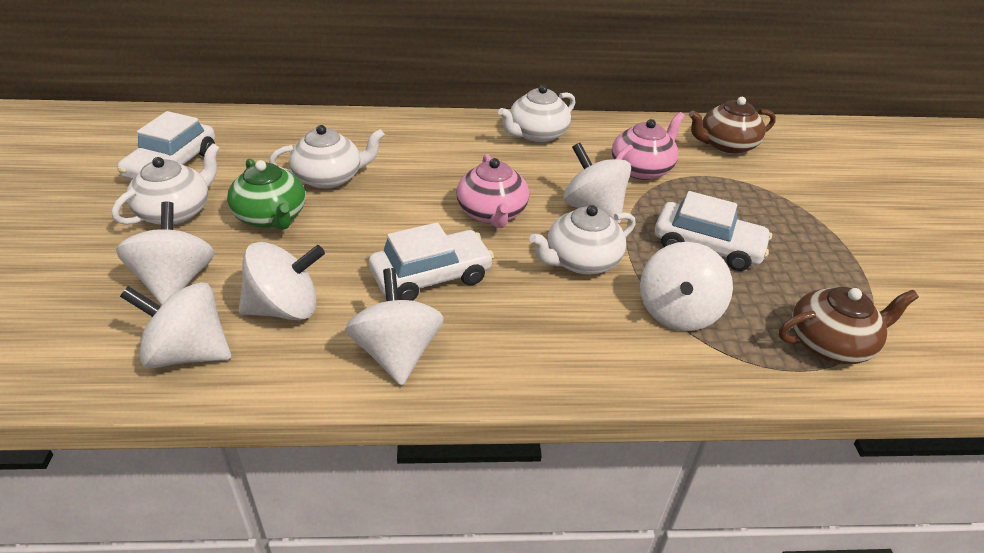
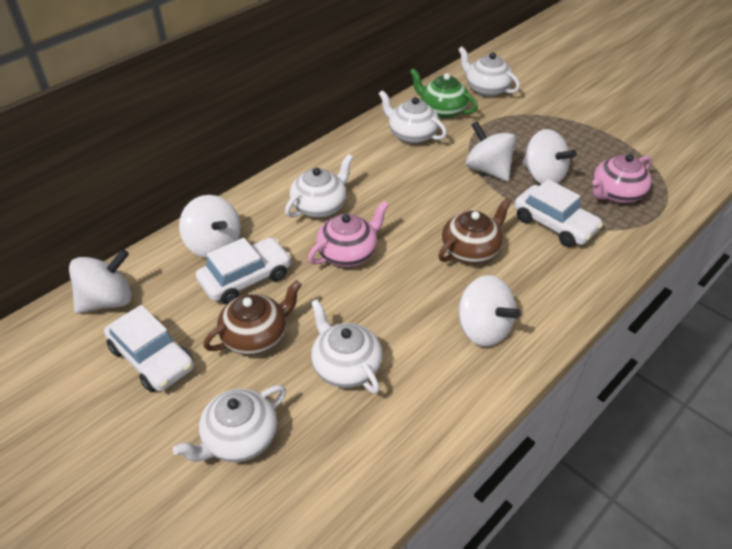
white spinning top: 6 -> 5
white teapot: 4 -> 5

